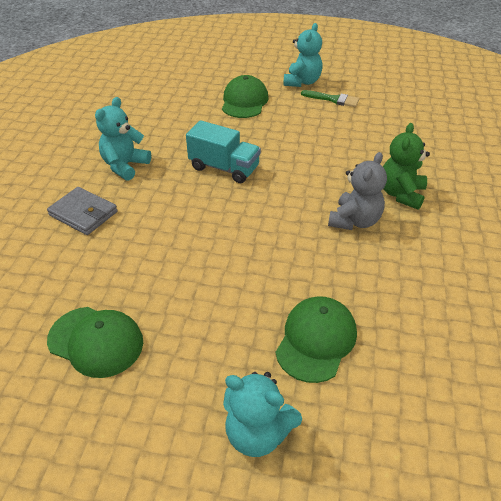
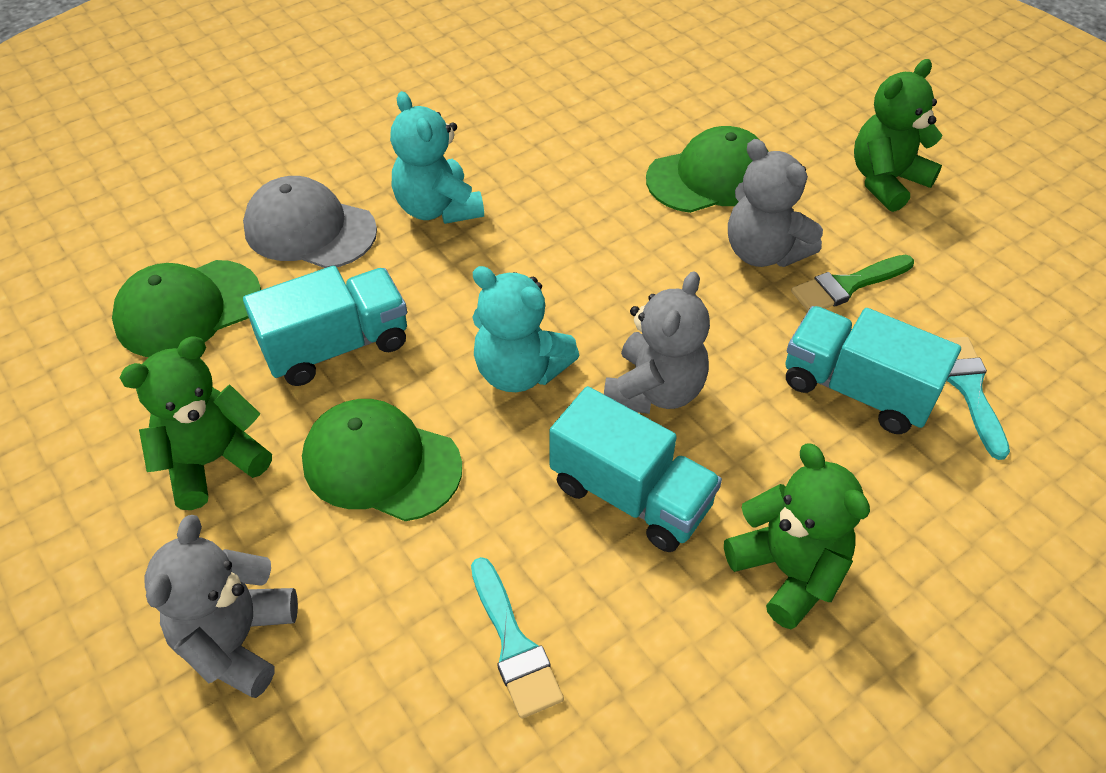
green teddy bear: 1 -> 3
grey cap: 0 -> 1
grey teddy bear: 1 -> 3
grey wallet: 1 -> 0
turquoise brush: 0 -> 2
turquoise teddy bear: 3 -> 2
turquoise truck: 1 -> 3

